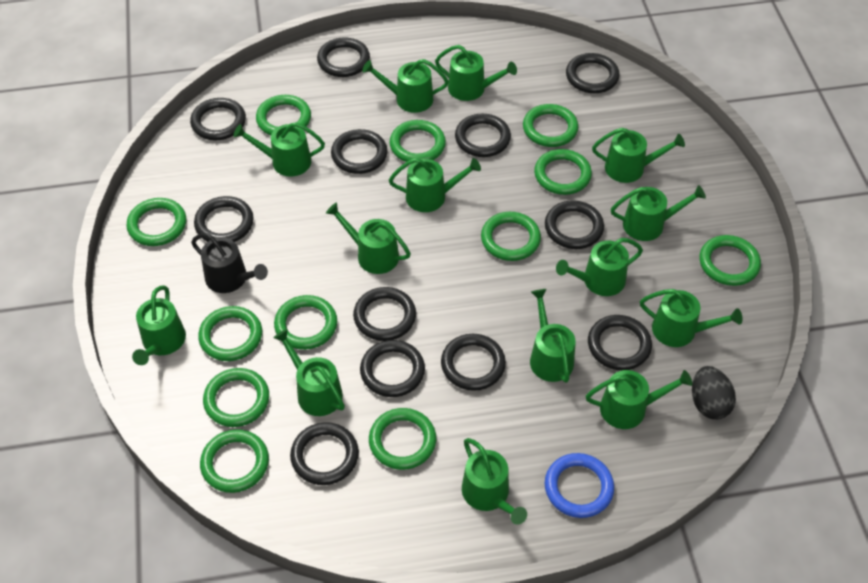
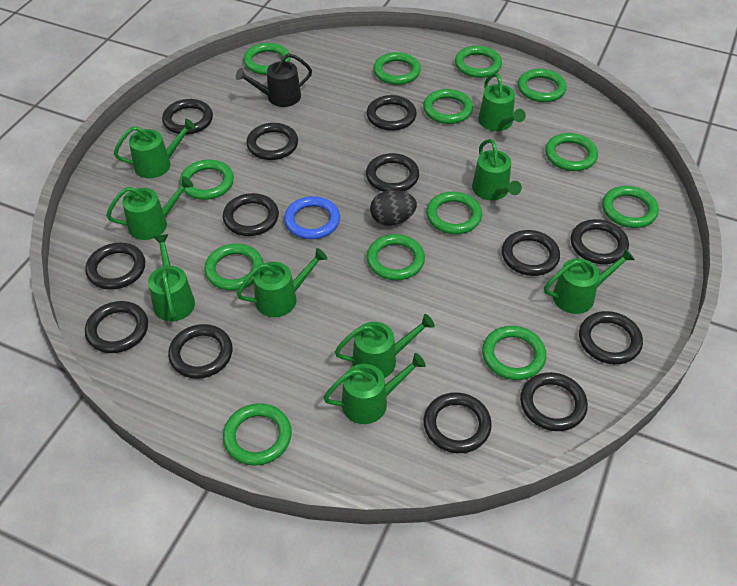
black ring: 12 -> 13
green ring: 12 -> 13
green watering can: 14 -> 9

